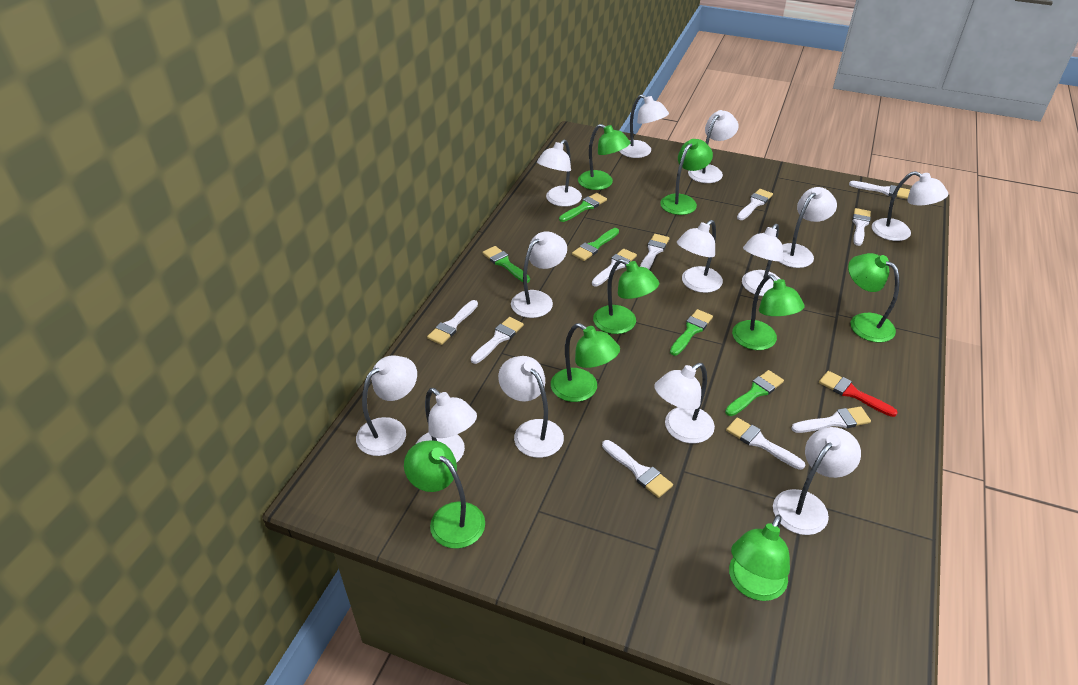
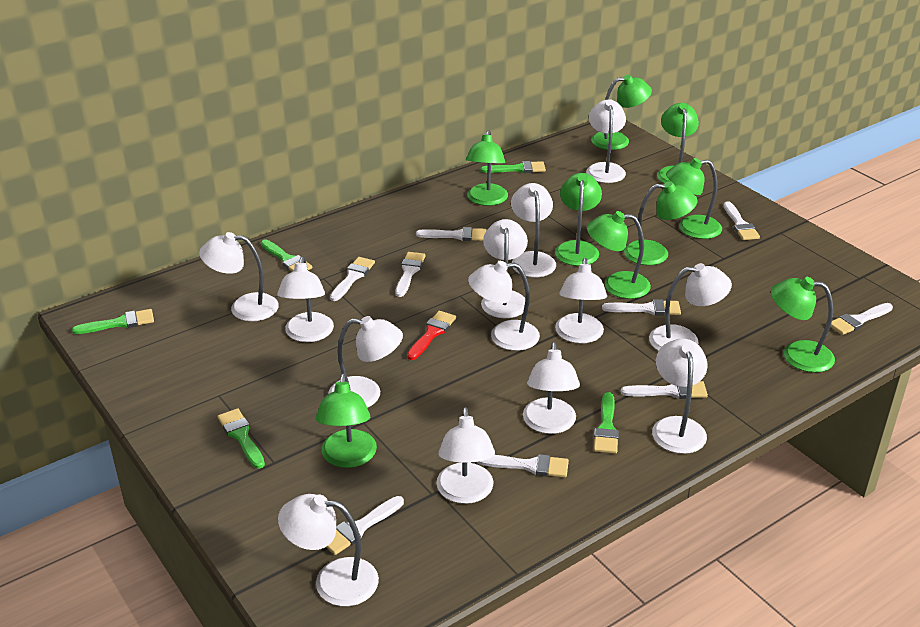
green lamp: 8 -> 9
white brush: 10 -> 9

